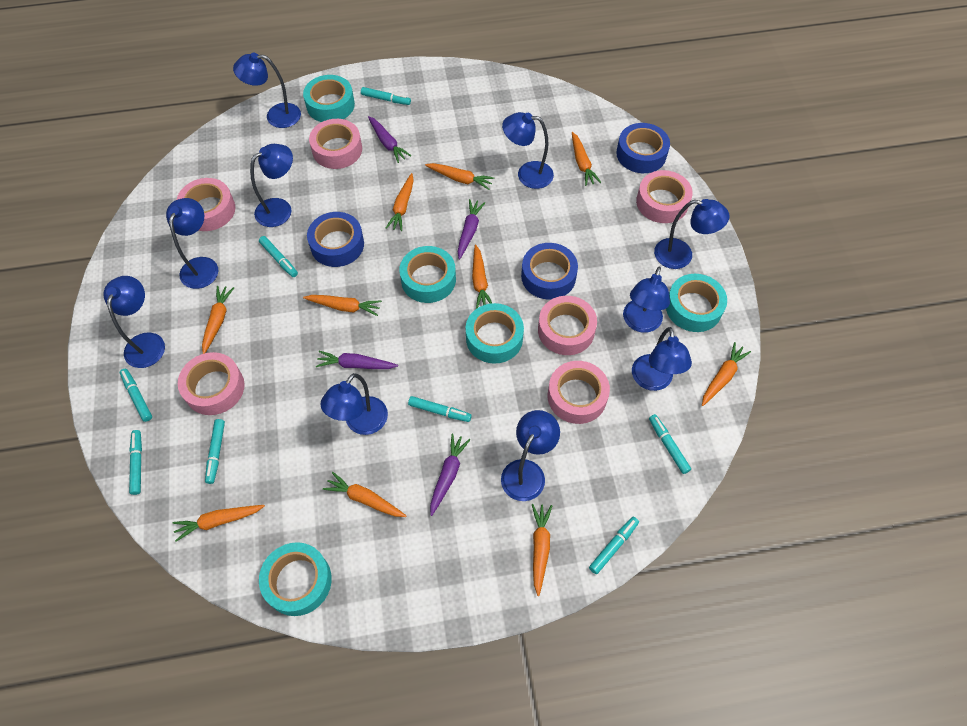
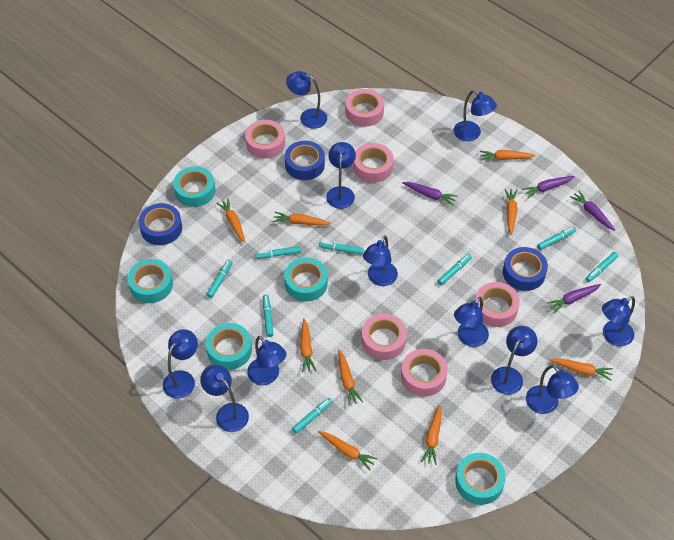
blue lamp: 10 -> 11
orange carrot: 10 -> 9

